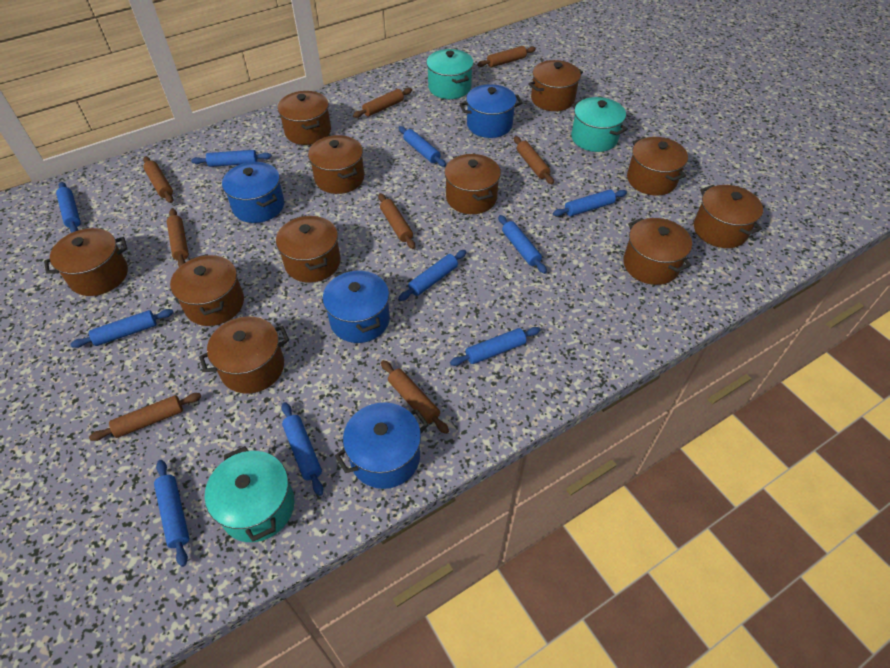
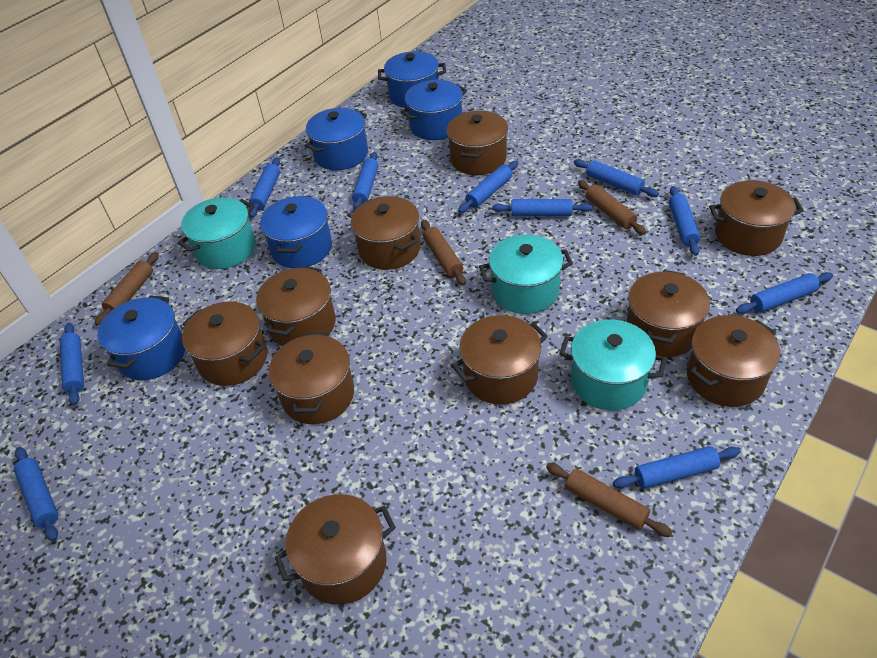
blue pot: 4 -> 5
brown pot: 11 -> 10
brown rolling pin: 8 -> 4

